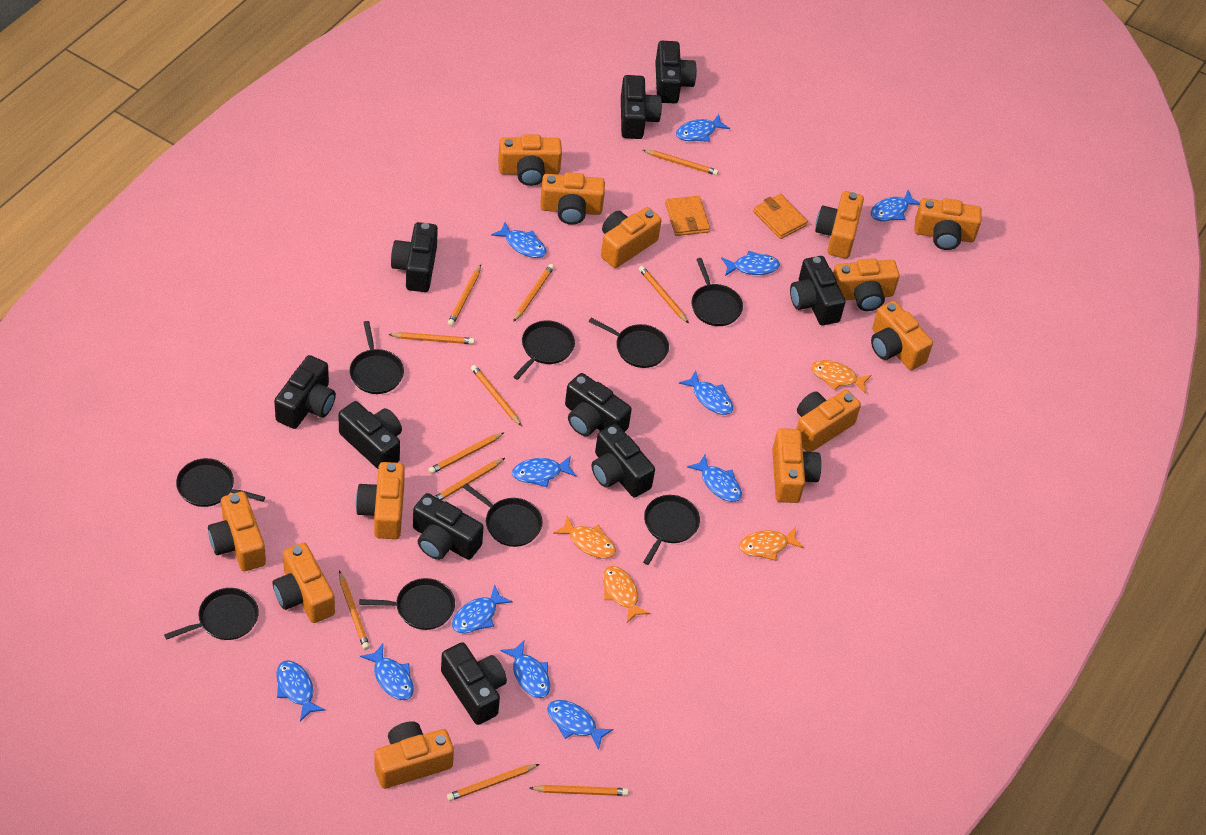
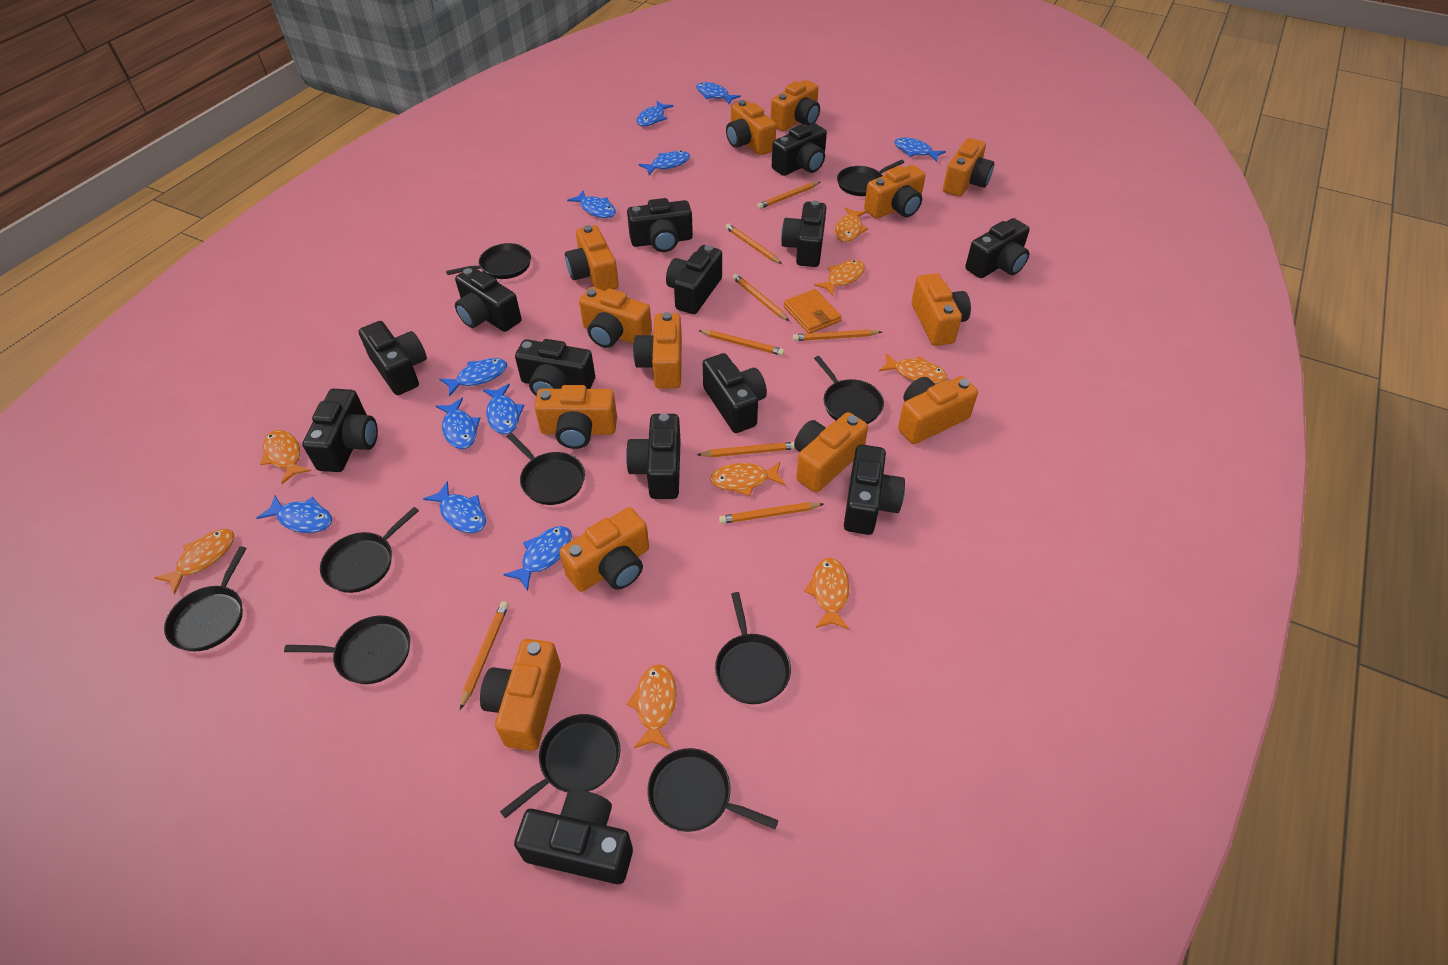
black camera: 10 -> 13
black pan: 9 -> 10
blue fish: 12 -> 11
orange fish: 4 -> 8
orange pencil: 11 -> 8
orange wallet: 2 -> 1

